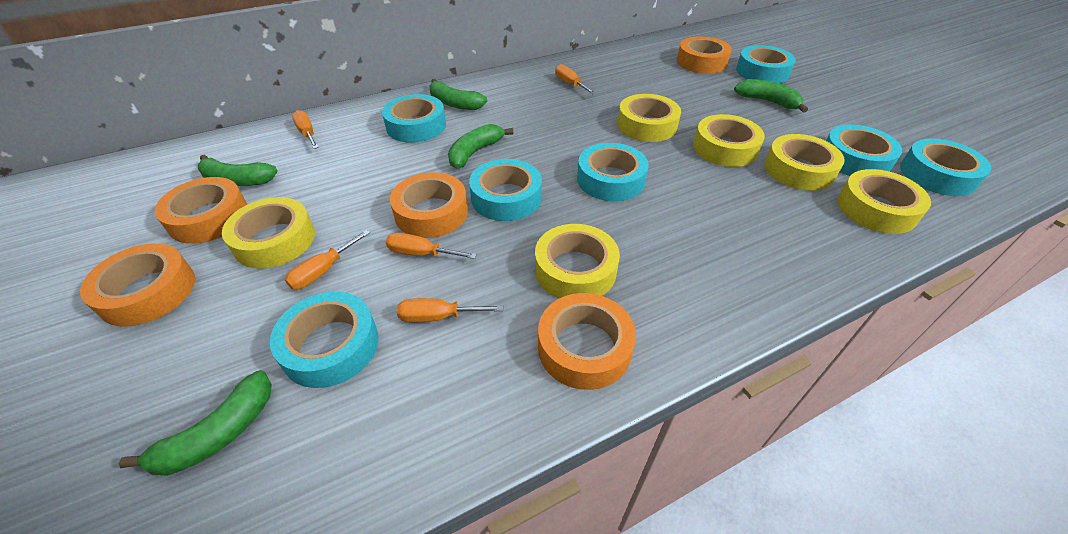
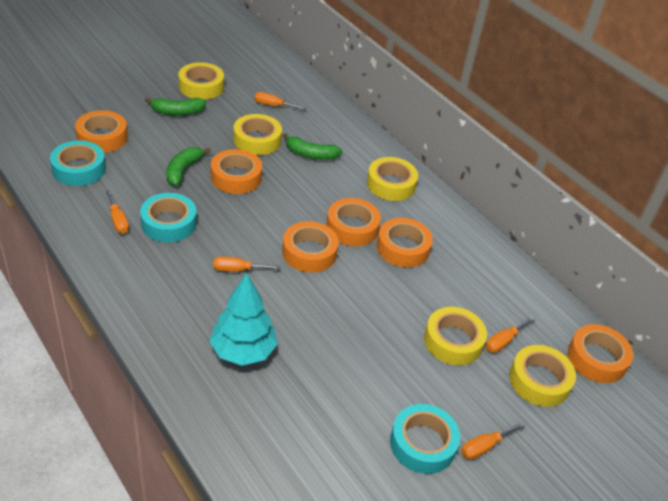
green banana: 5 -> 3
orange tape: 5 -> 6
turquoise tape: 7 -> 3
turquoise tree: 0 -> 1
yellow tape: 6 -> 5

